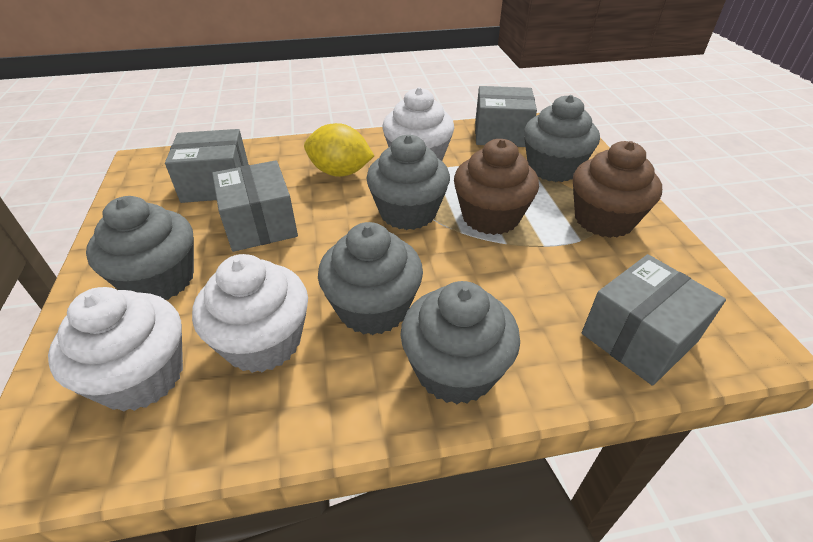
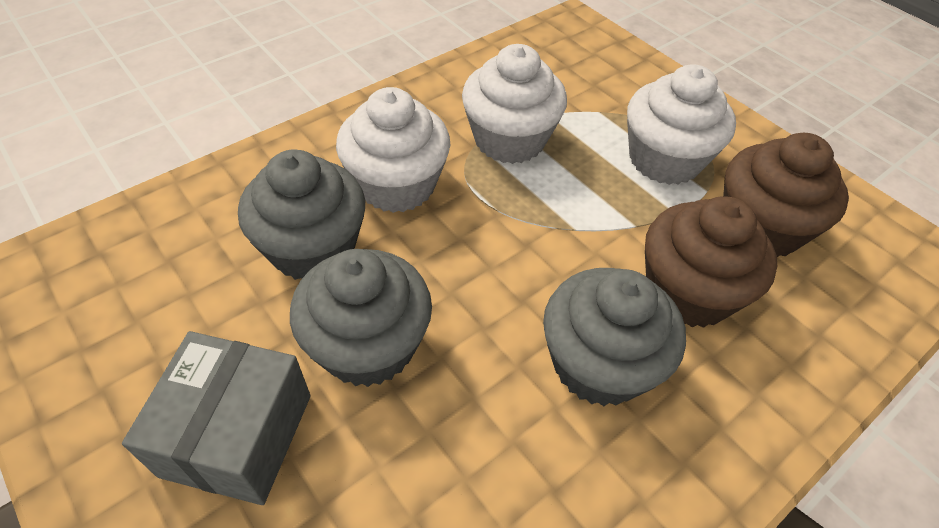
grey box: 4 -> 1
grey cupcake: 5 -> 3
yellow lemon: 1 -> 0

